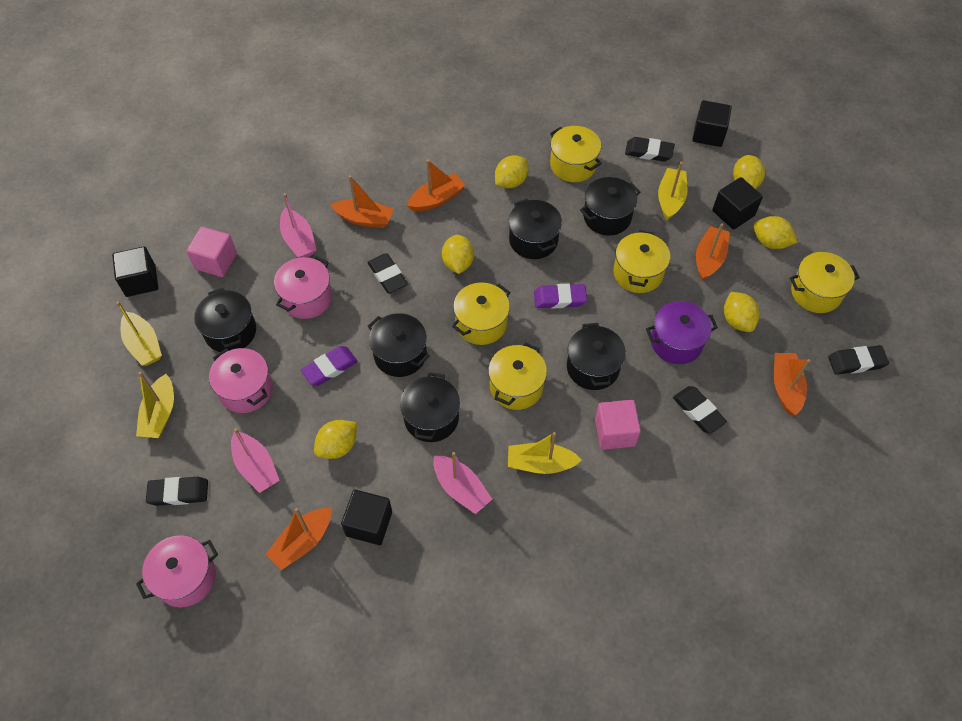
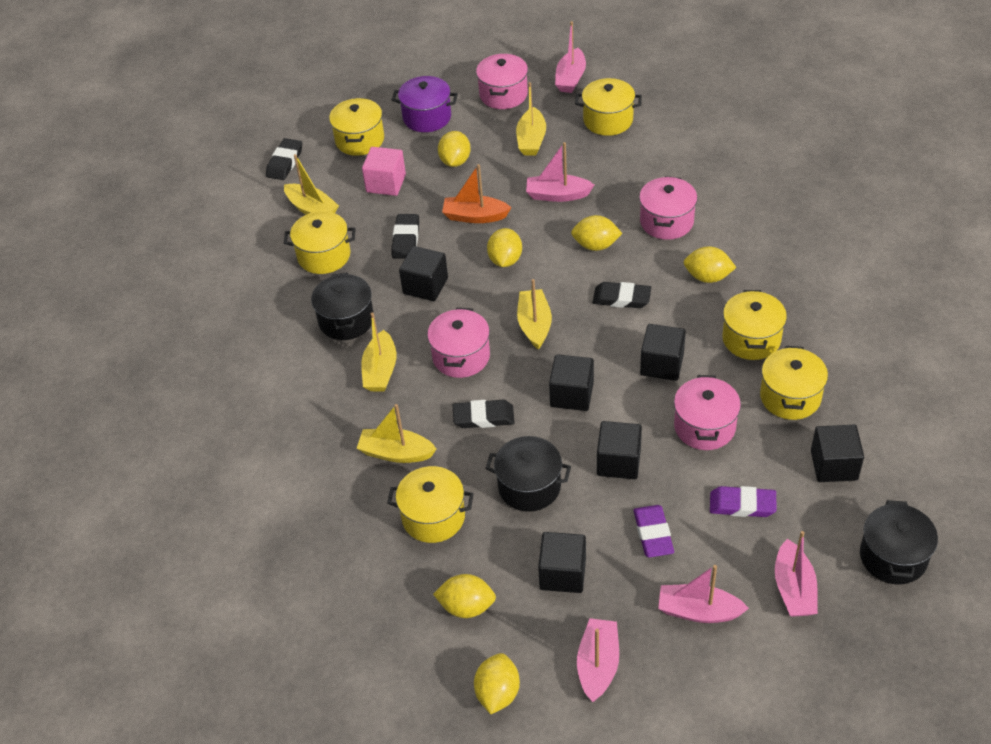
black cube: 4 -> 6
black eraser: 5 -> 4
black pot: 6 -> 3
orange boat: 5 -> 1
pink boat: 3 -> 5
pink cube: 2 -> 1
pink pot: 3 -> 4
yellow boat: 4 -> 5
yellow pot: 5 -> 6

